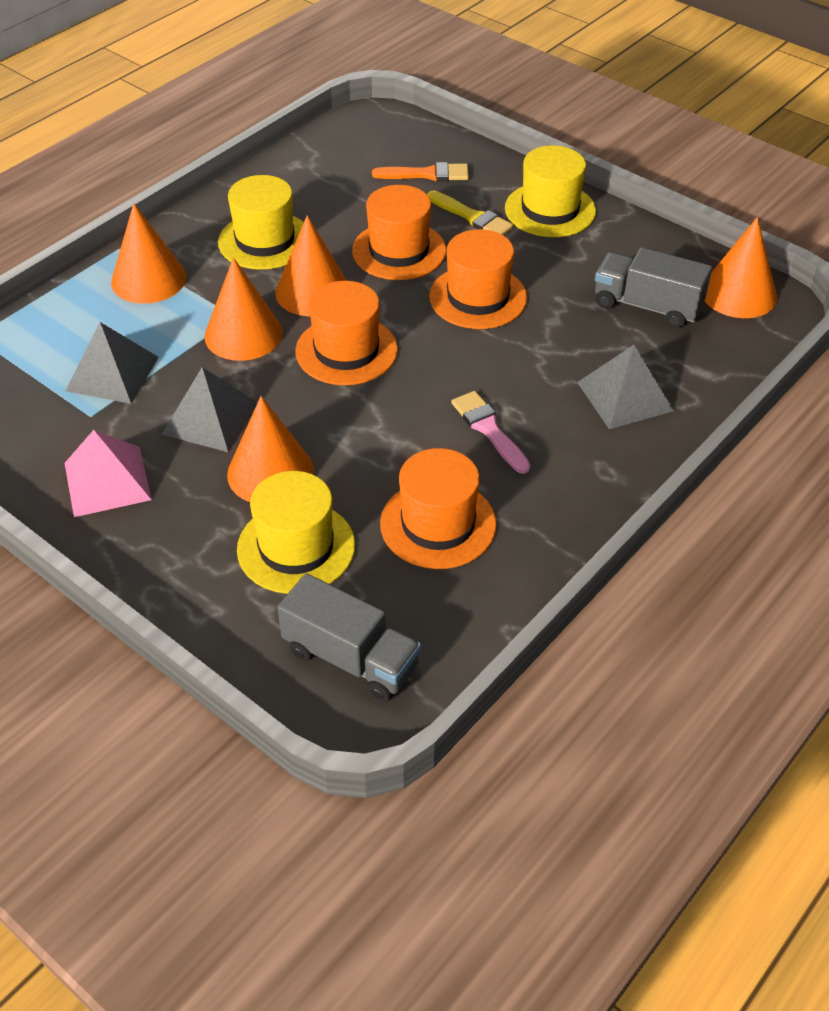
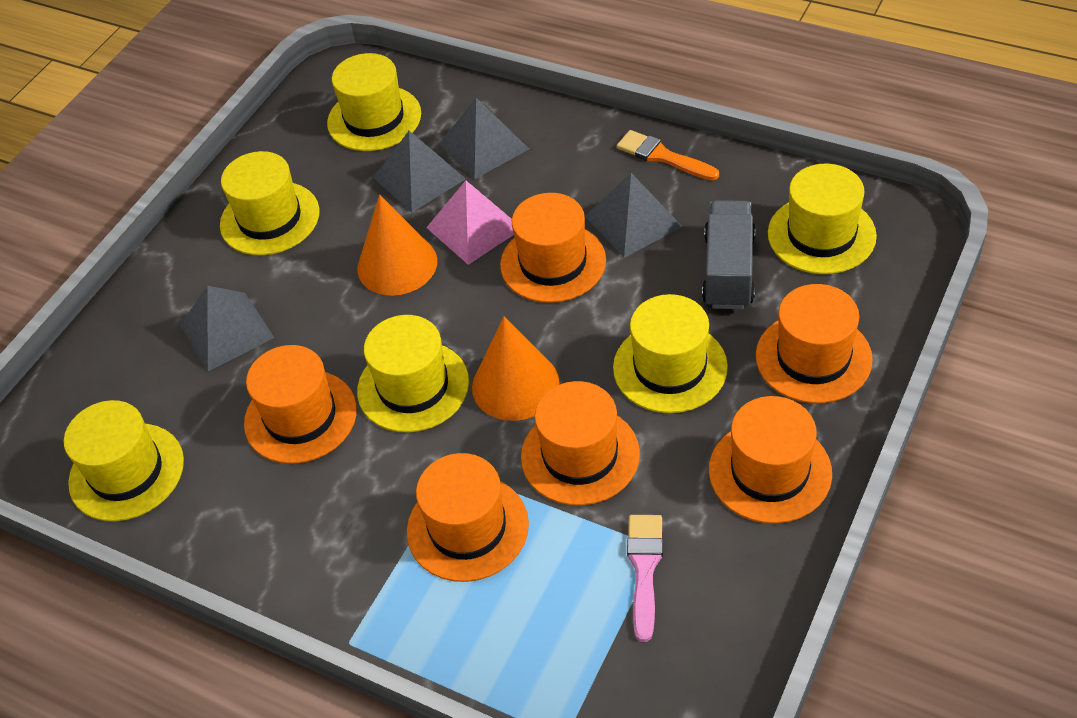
grey pyramid: 3 -> 4
grey truck: 2 -> 1
orange cone: 5 -> 2
orange hat: 4 -> 6
yellow brush: 1 -> 0
yellow hat: 3 -> 6

